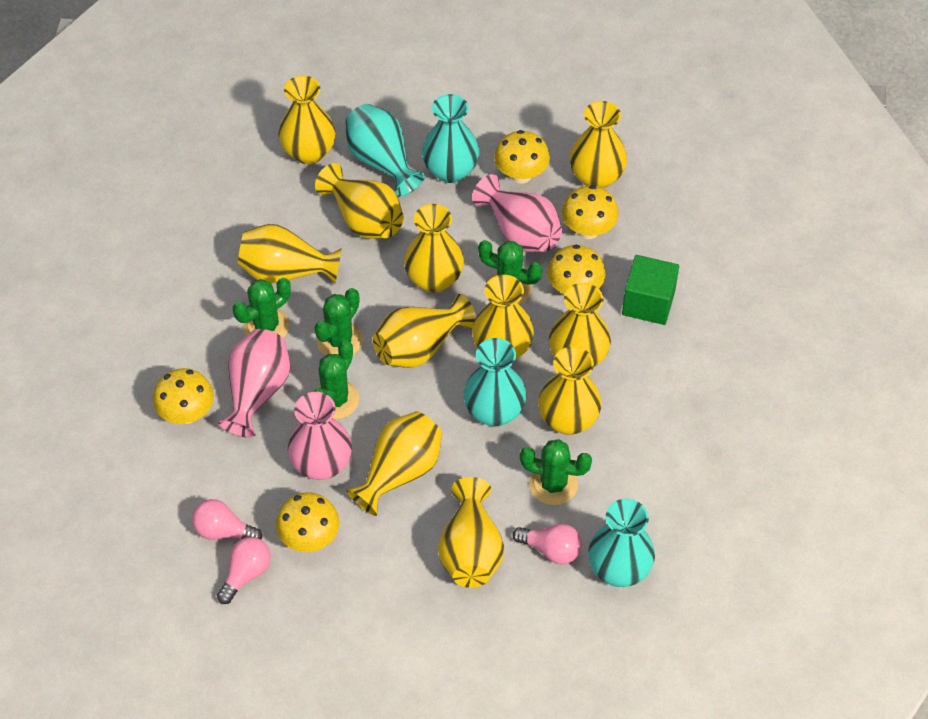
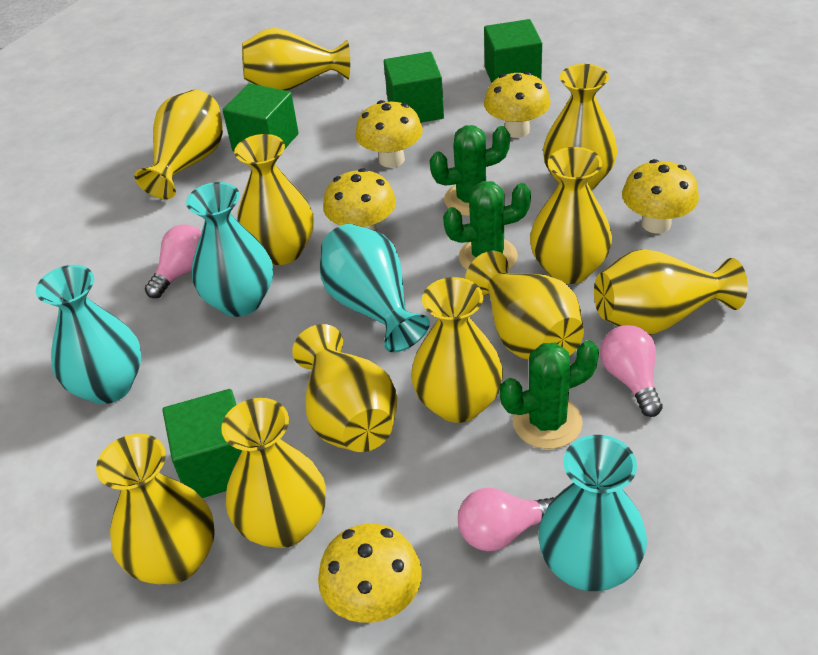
green cactus: 5 -> 3
green cube: 1 -> 4
pink vase: 3 -> 0

